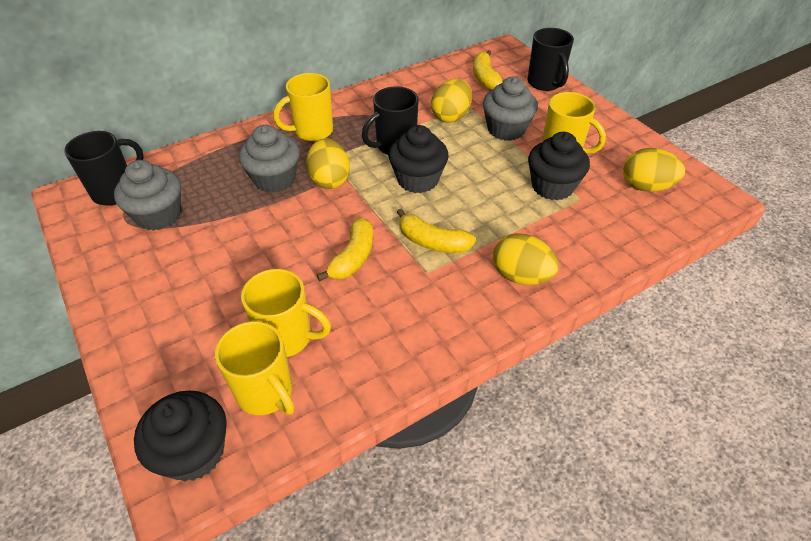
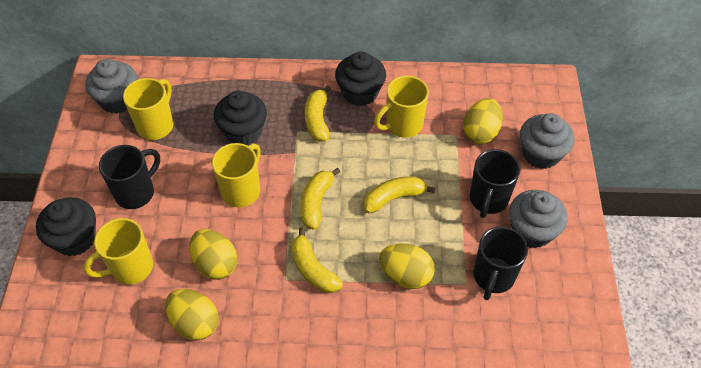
yellow banana: 3 -> 4

